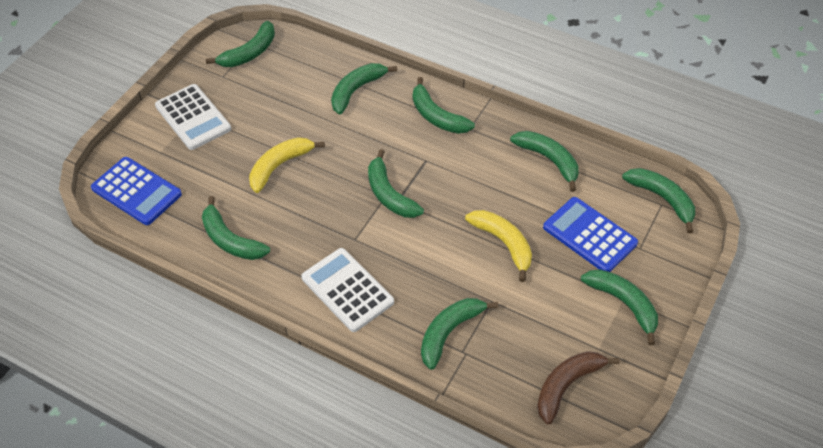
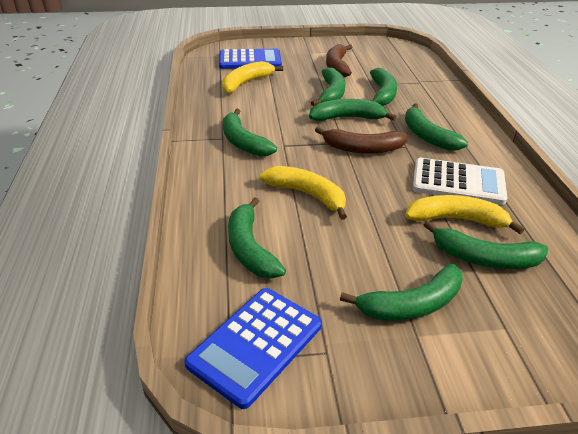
brown banana: 1 -> 2
green banana: 9 -> 8
white calculator: 2 -> 1
yellow banana: 2 -> 3

